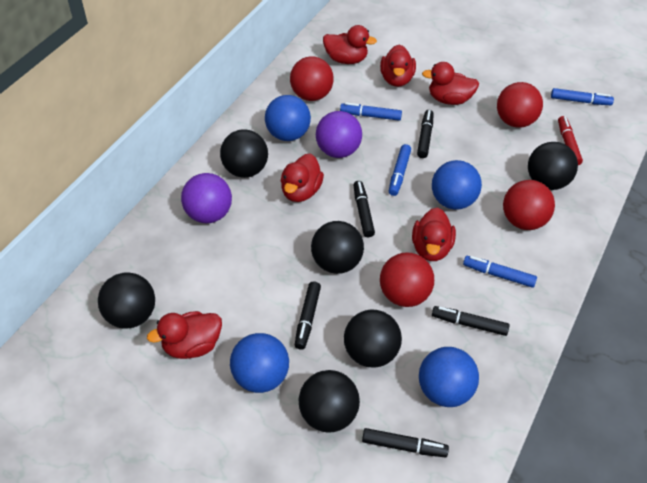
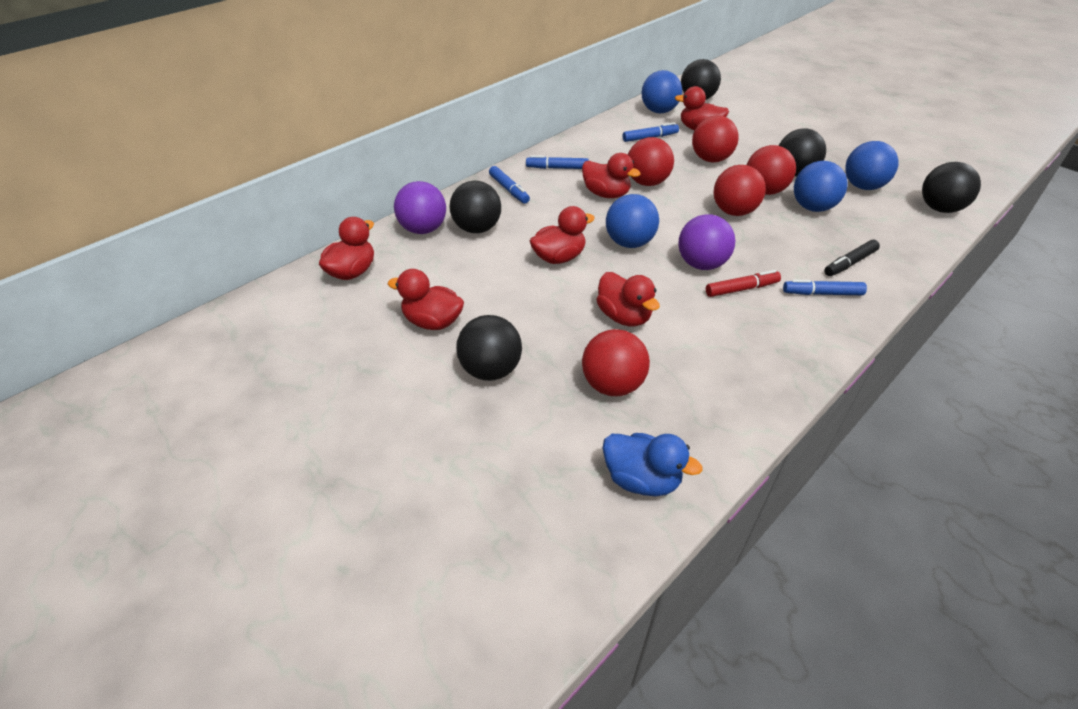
black ball: 6 -> 5
black marker: 5 -> 1
blue duck: 0 -> 1
red ball: 4 -> 5

